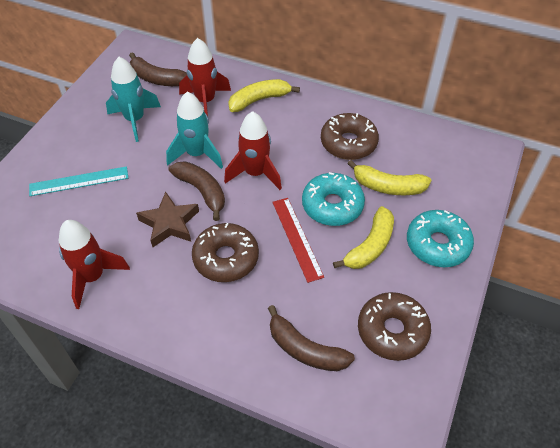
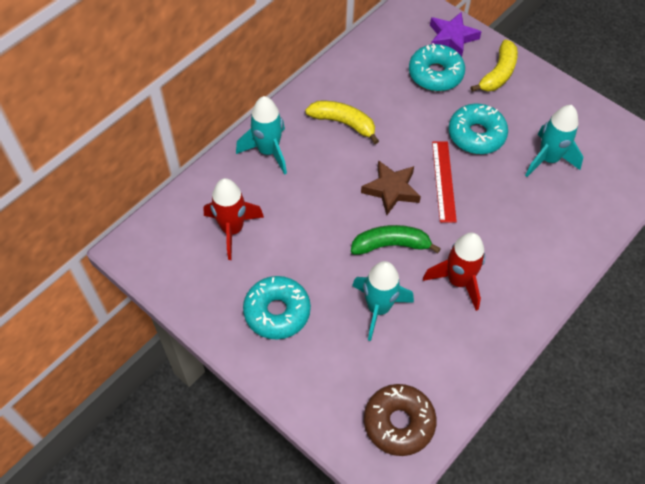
brown banana: 3 -> 0
brown donut: 3 -> 1
green banana: 0 -> 1
purple star: 0 -> 1
red rocket: 3 -> 2
turquoise donut: 2 -> 3
turquoise rocket: 2 -> 3
turquoise ruler: 1 -> 0
yellow banana: 3 -> 2

